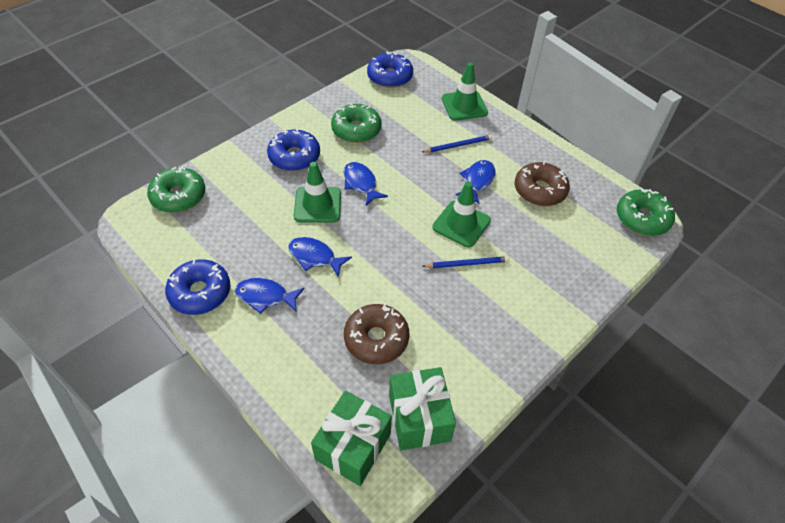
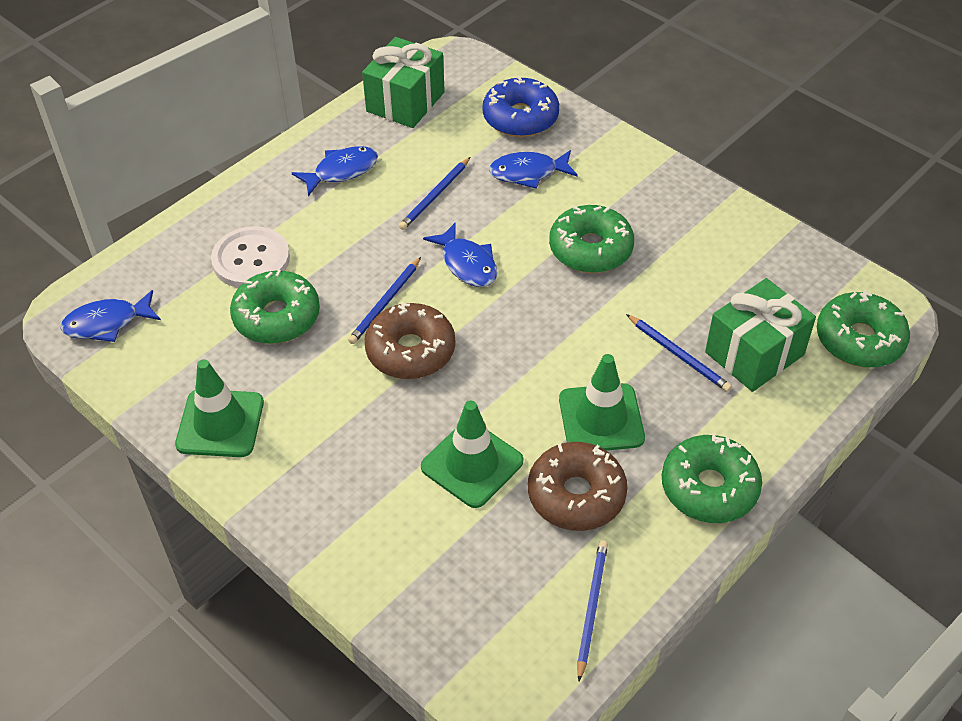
blue donut: 3 -> 1
blue pencil: 2 -> 4
green donut: 3 -> 4
white button: 0 -> 1

